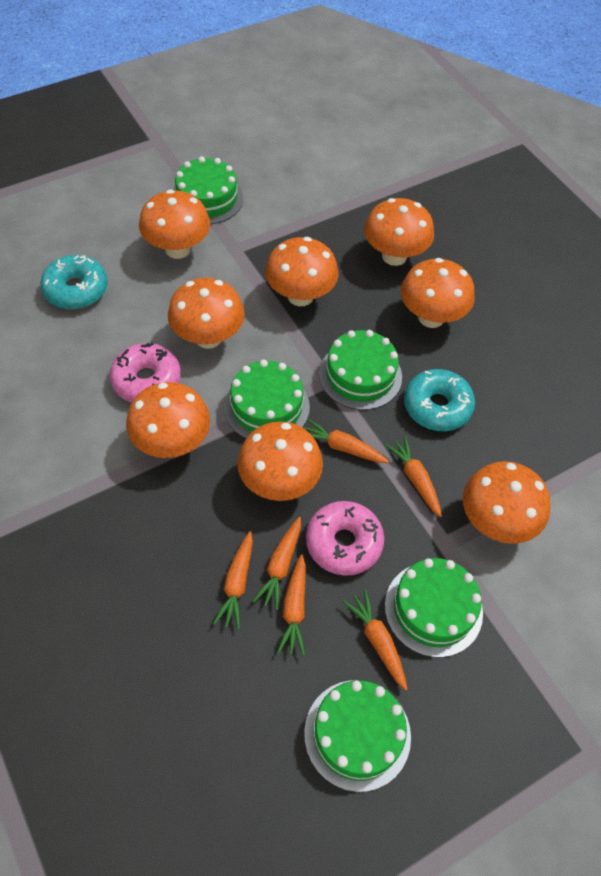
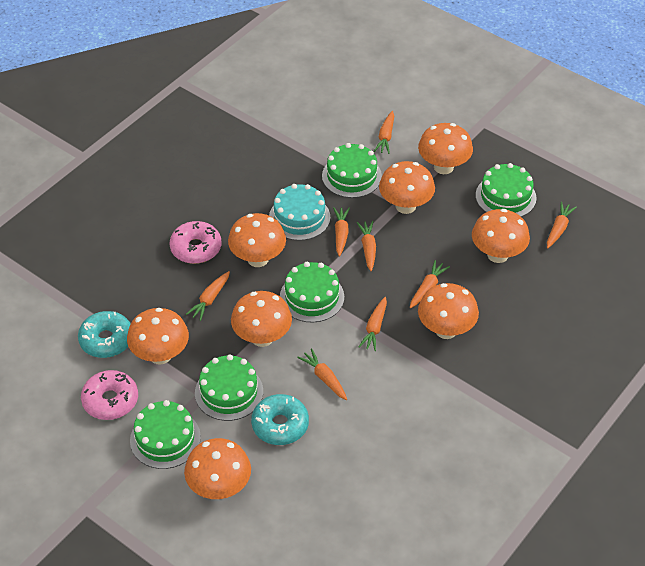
orange carrot: 6 -> 8
turquoise cake: 0 -> 1

